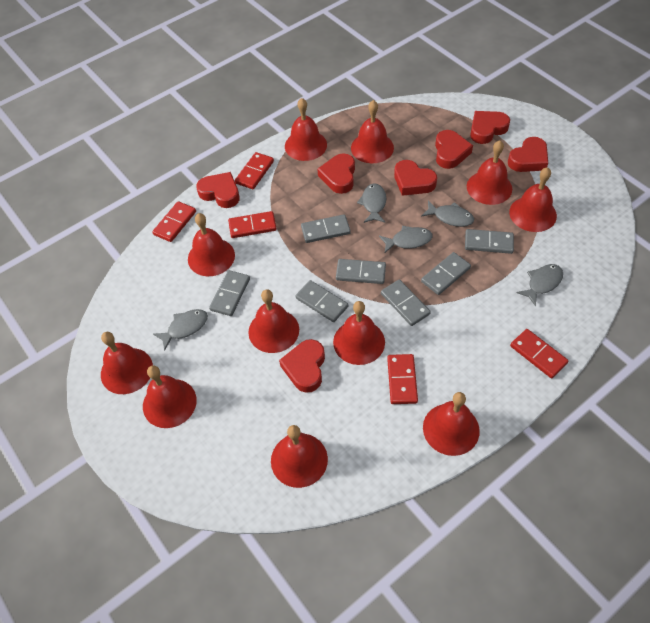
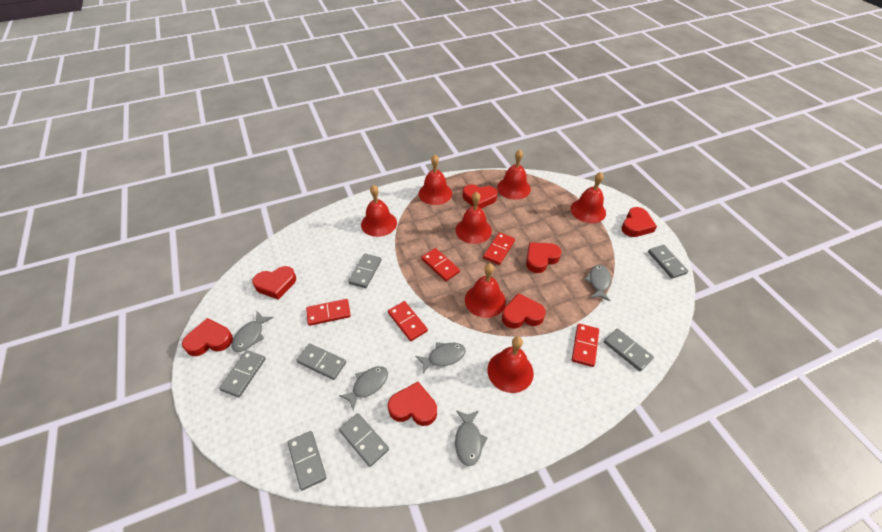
red bell: 11 -> 7

